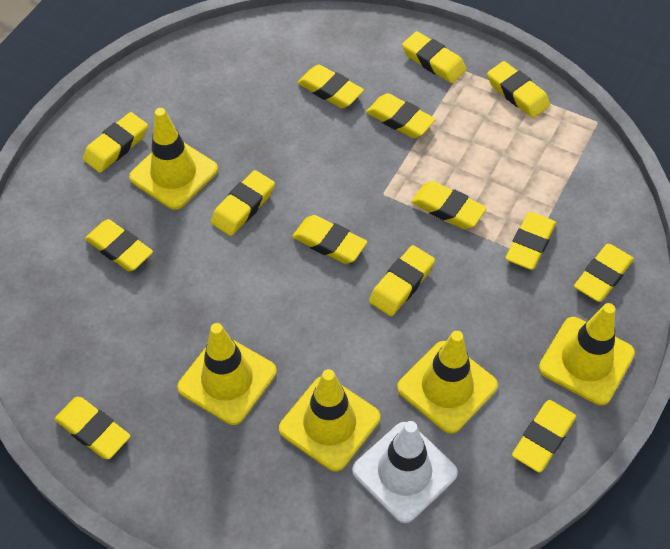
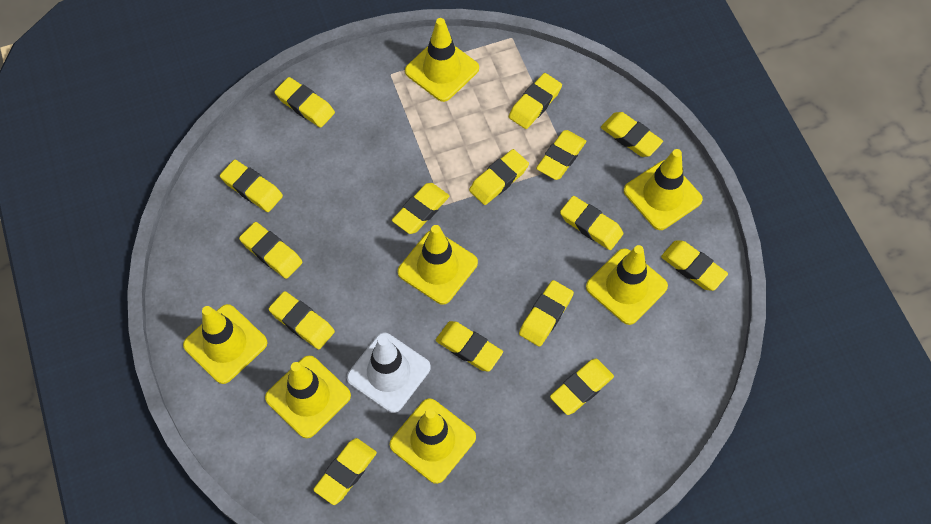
yellow eraser: 14 -> 15
yellow traffic cone: 5 -> 7

